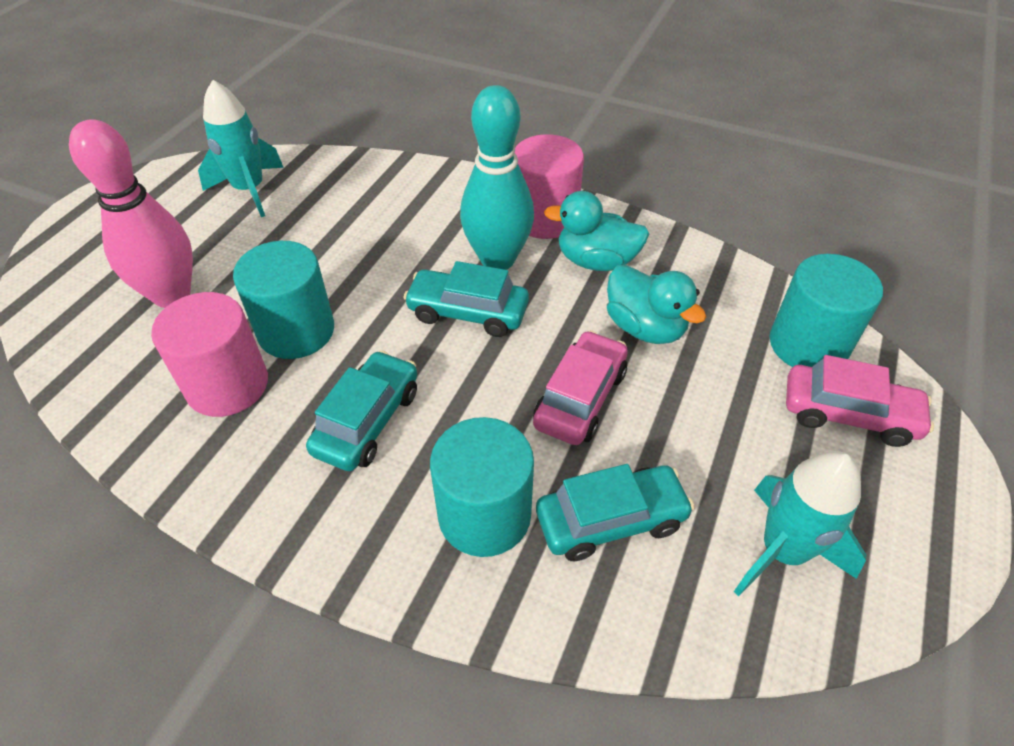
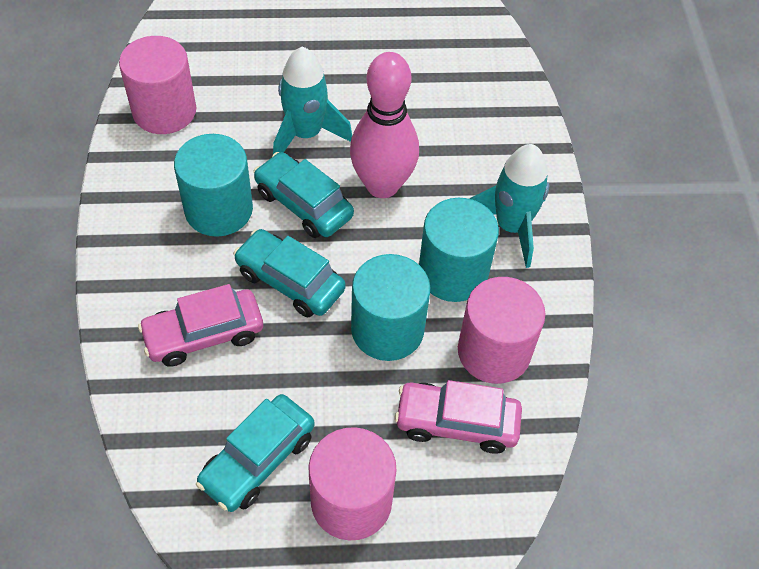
pink cylinder: 2 -> 3
turquoise bowling pin: 1 -> 0
turquoise duck: 2 -> 0

